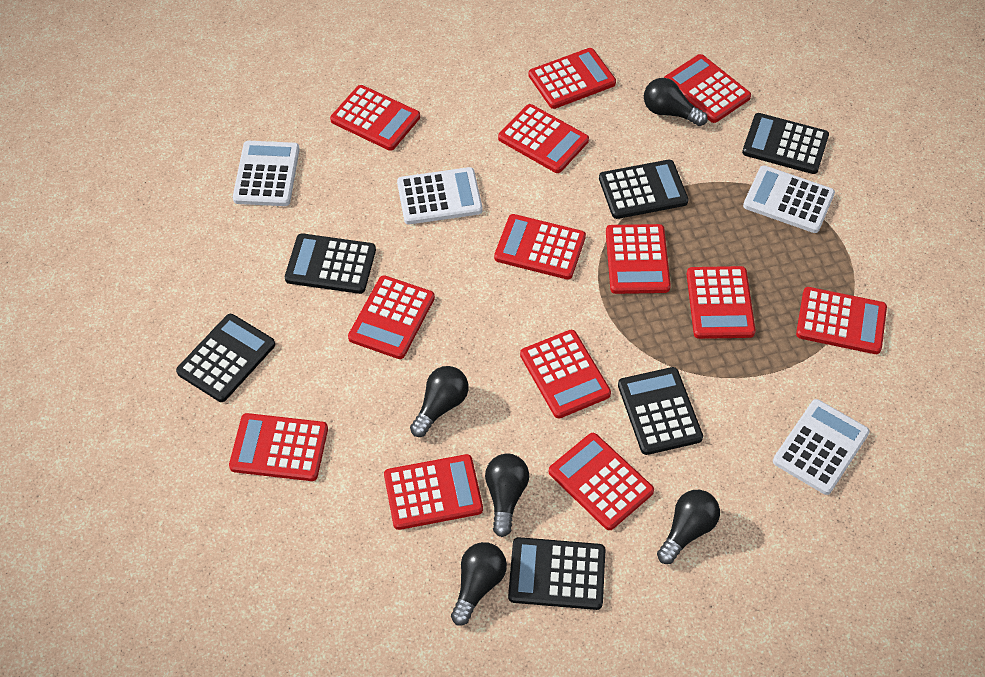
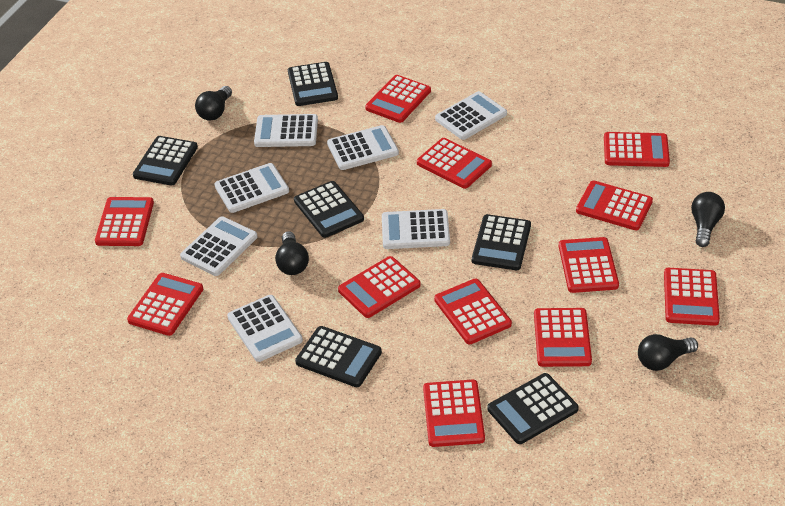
black light bulb: 5 -> 4
red calculator: 13 -> 12
white calculator: 4 -> 7

